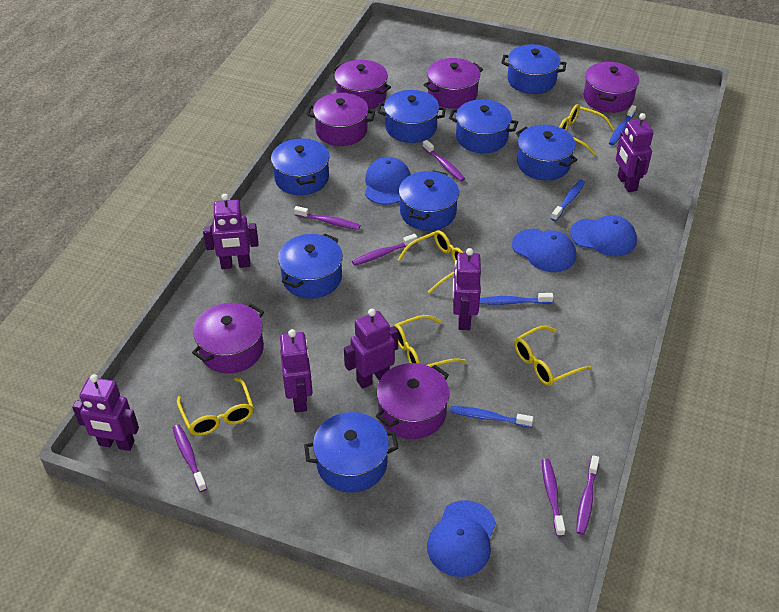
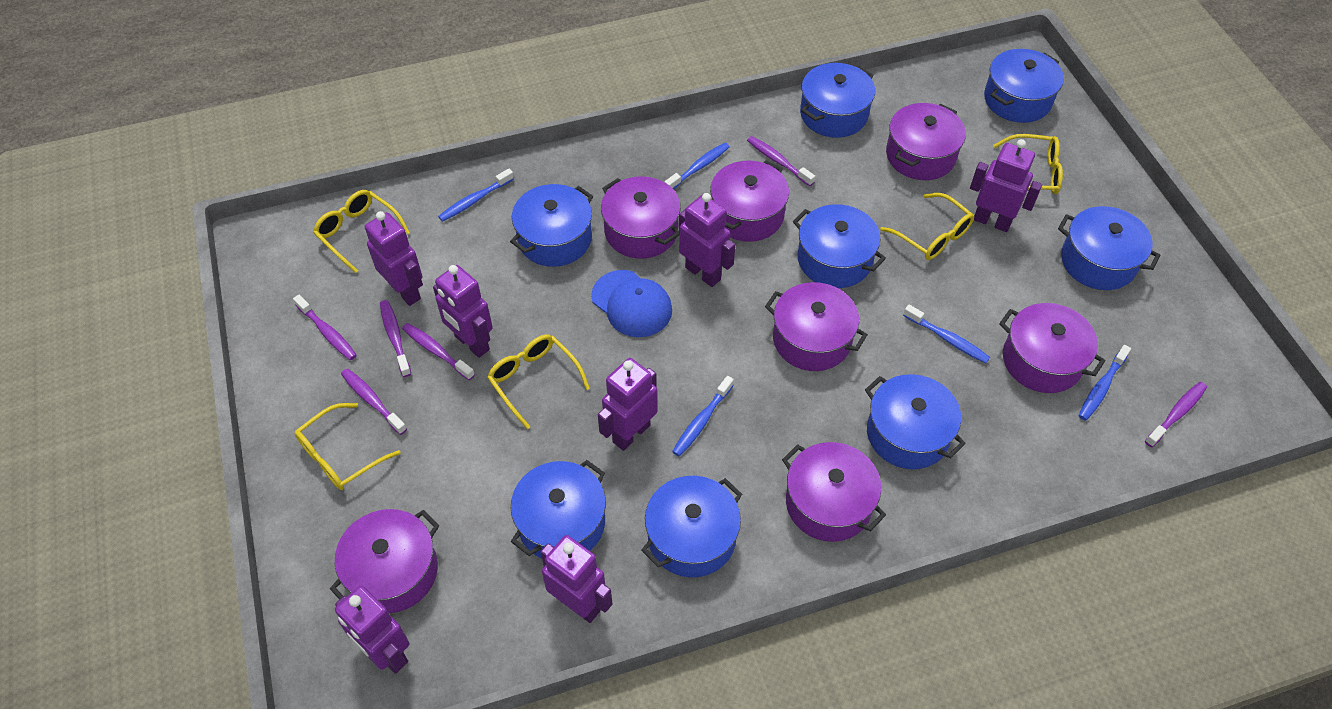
blue cap: 4 -> 1
blue toothbrush: 4 -> 5
purple pot: 6 -> 7
purple robot: 6 -> 7

